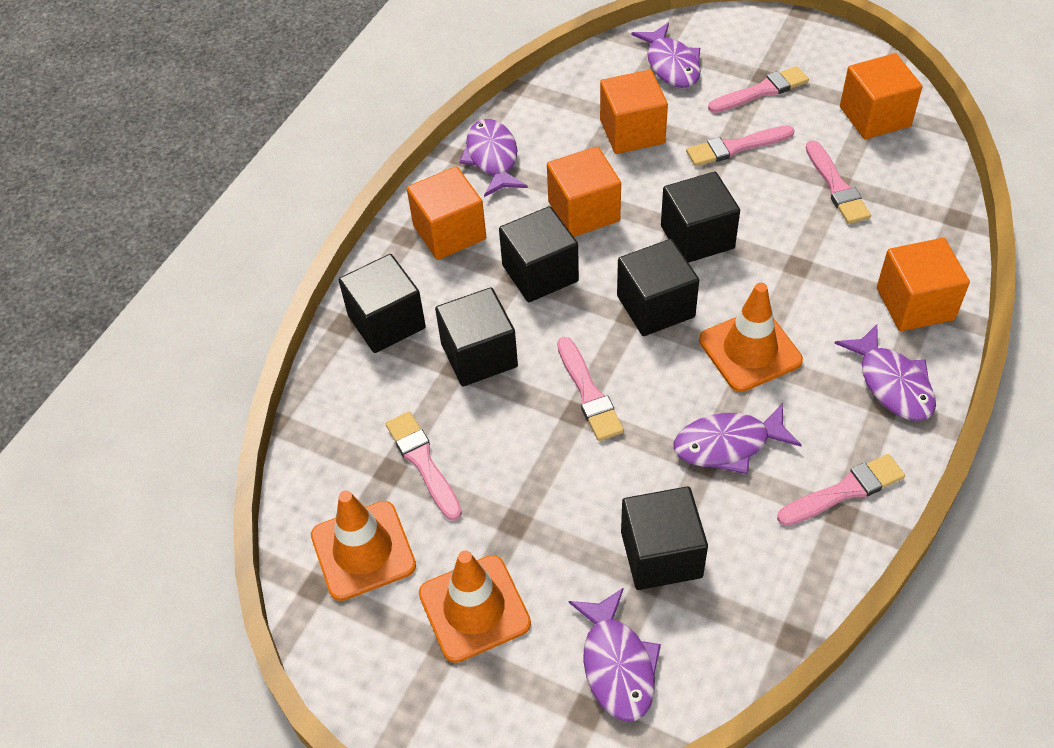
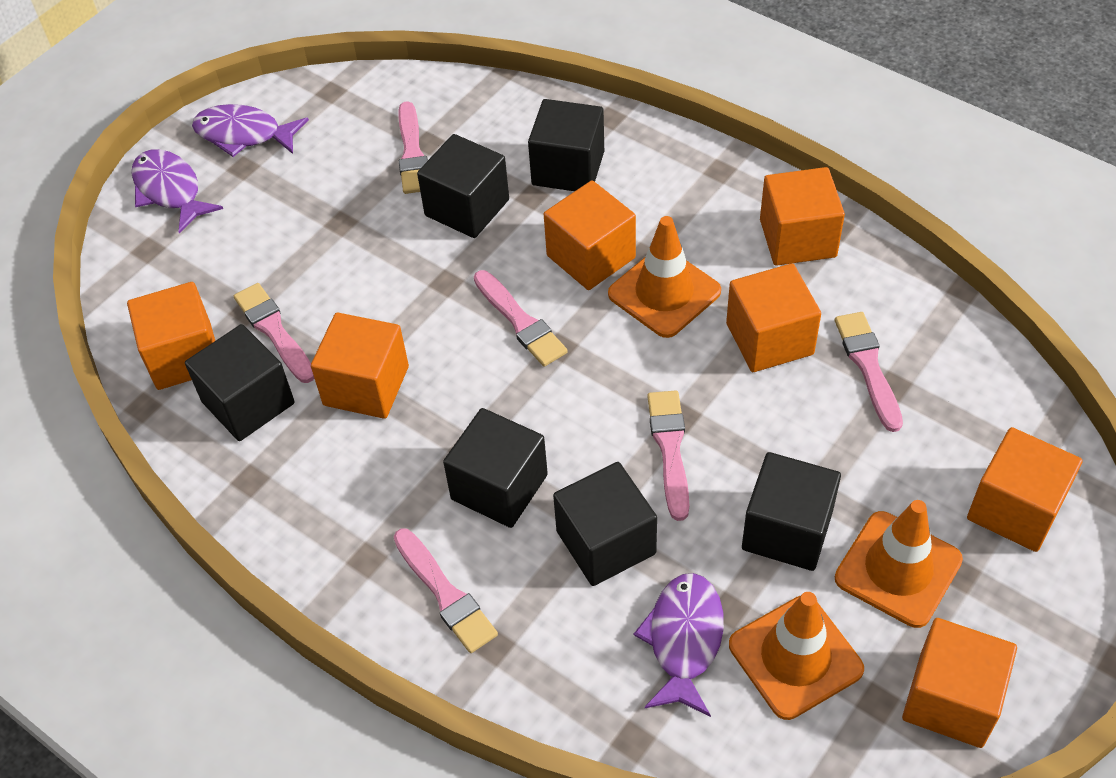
orange cube: 5 -> 7
purple fish: 5 -> 3

